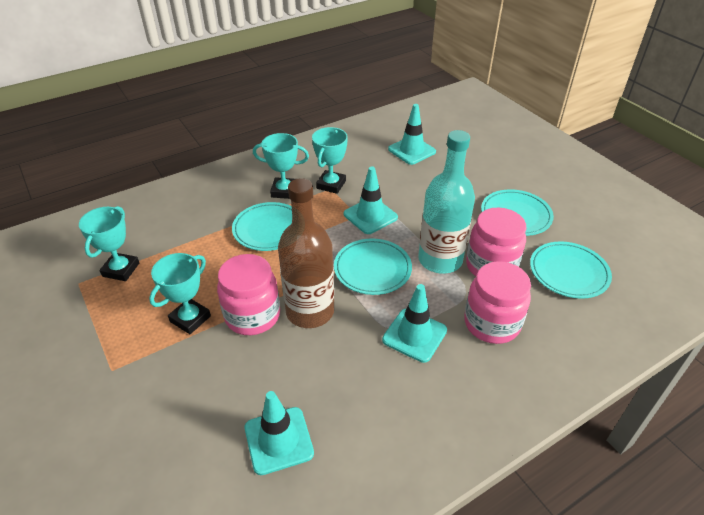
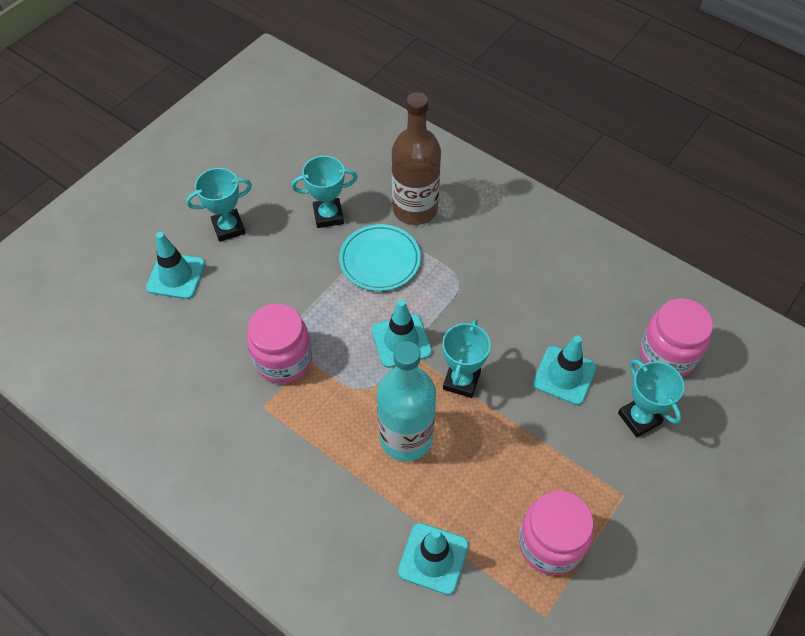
turquoise plate: 4 -> 1

